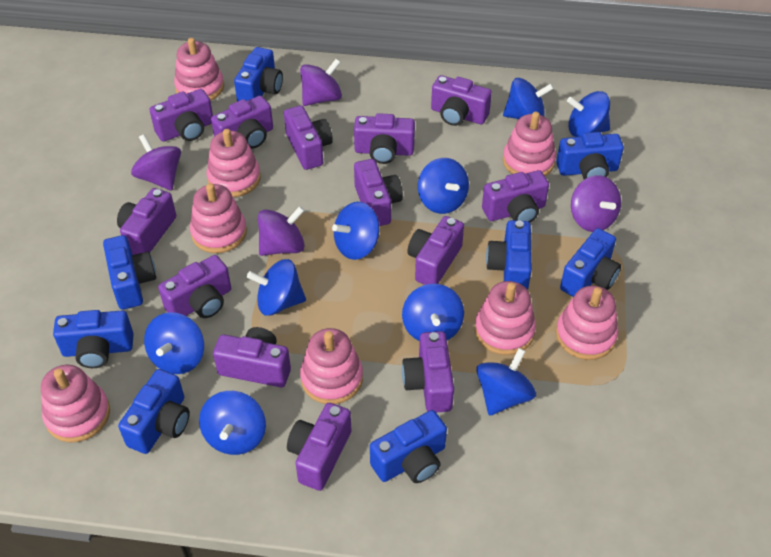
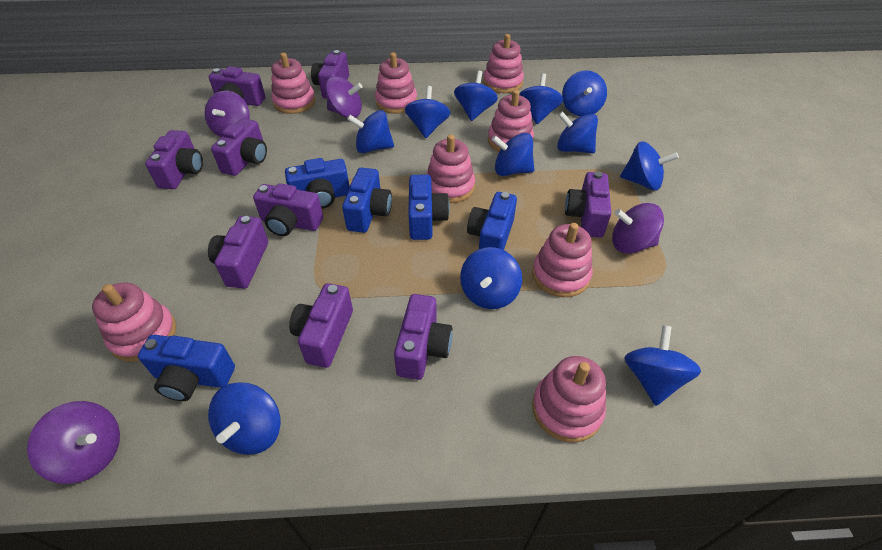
blue camera: 8 -> 5
blue spinning top: 9 -> 11
purple camera: 13 -> 9

